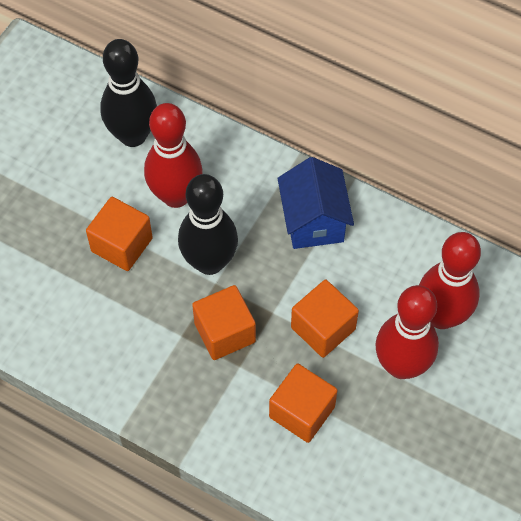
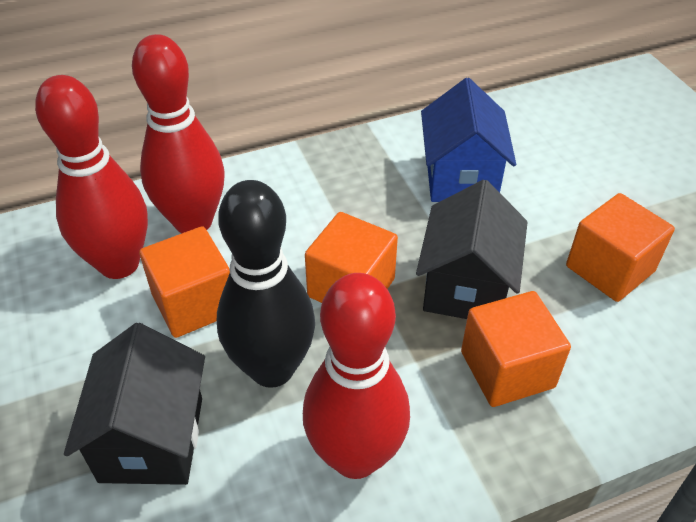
black bowling pin: 2 -> 1
black house: 0 -> 2

